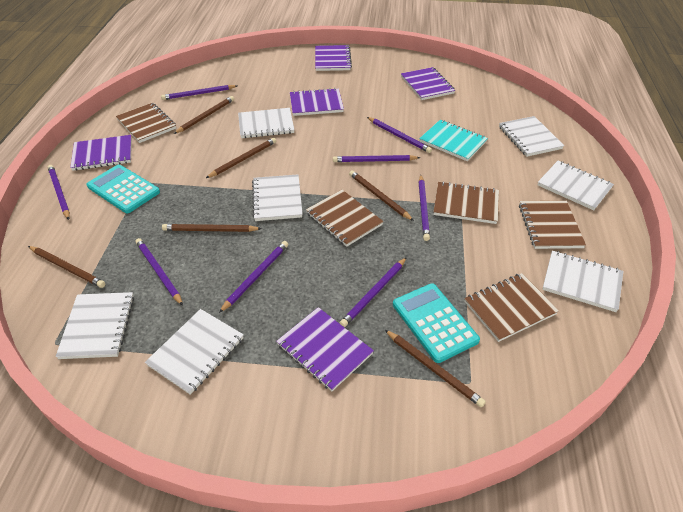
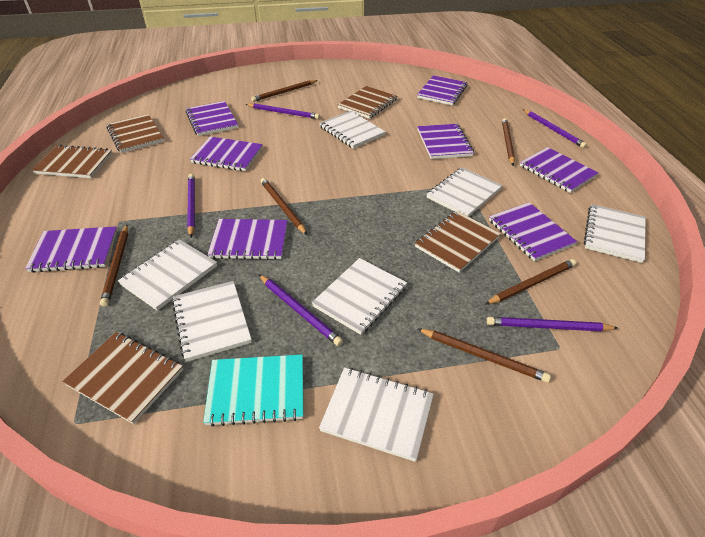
purple notebook: 5 -> 8
purple pencil: 8 -> 5
turquoise calculator: 2 -> 0

